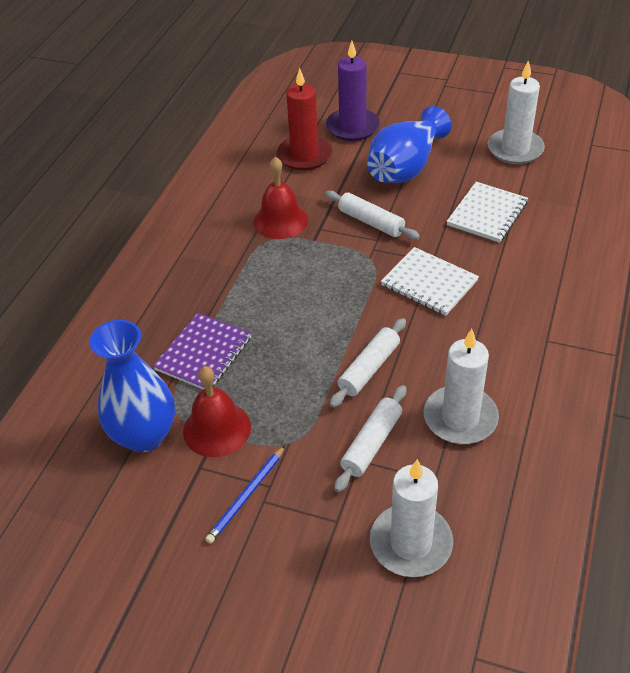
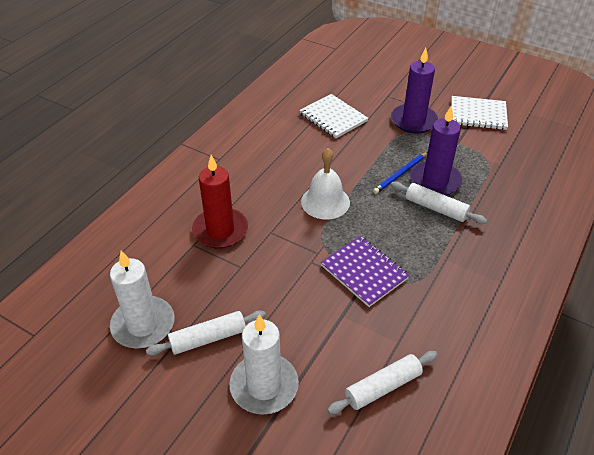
blue vase: 2 -> 0
purple candle: 1 -> 2
red bell: 2 -> 0
white bell: 0 -> 1
white candle: 3 -> 2

